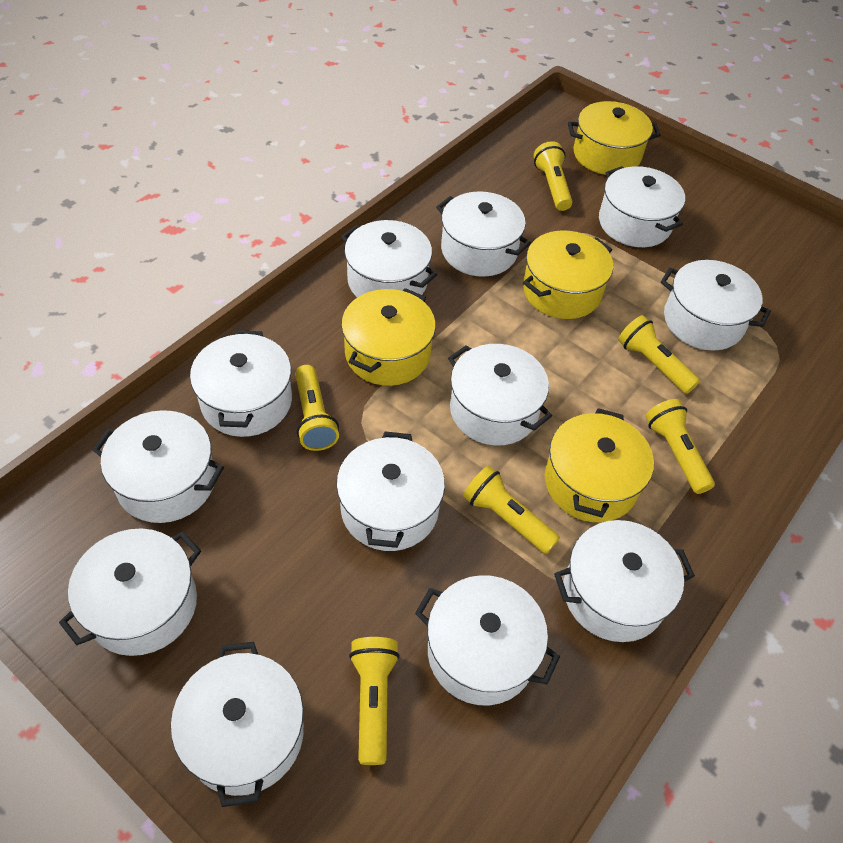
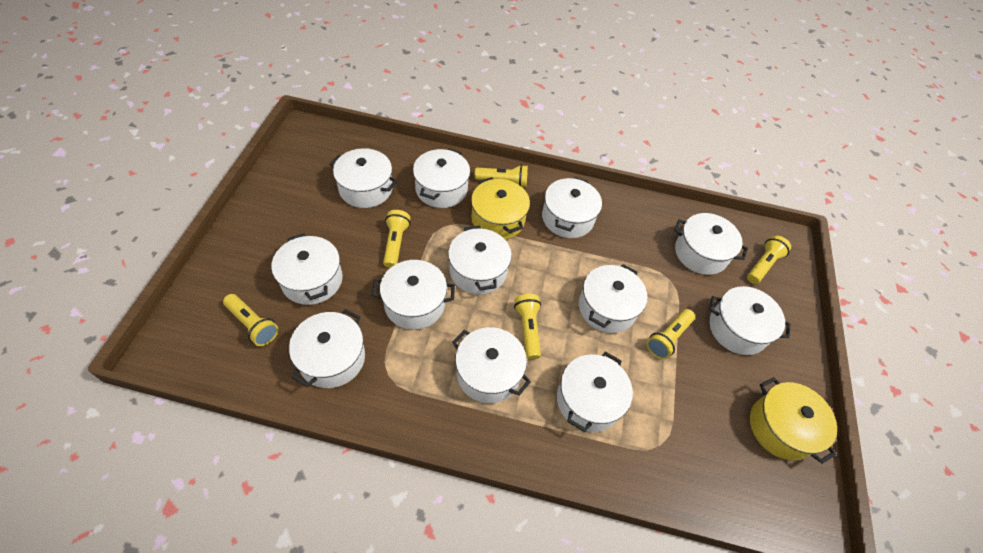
yellow pot: 4 -> 2

